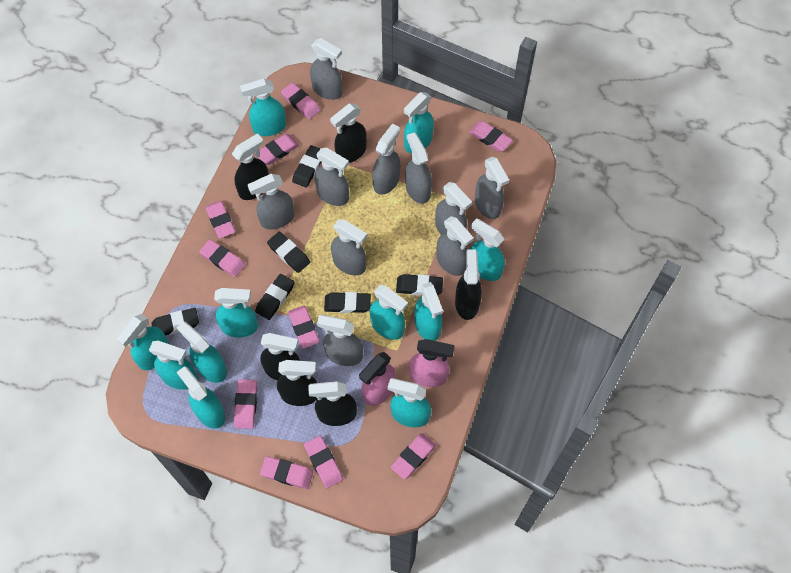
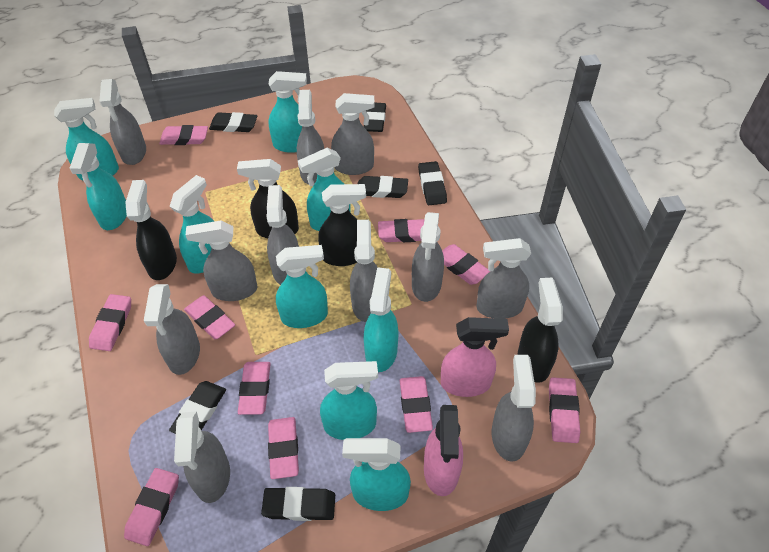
black spray bottle: 6 -> 4
grey spray bottle: 10 -> 11
turquoise spray bottle: 11 -> 9

